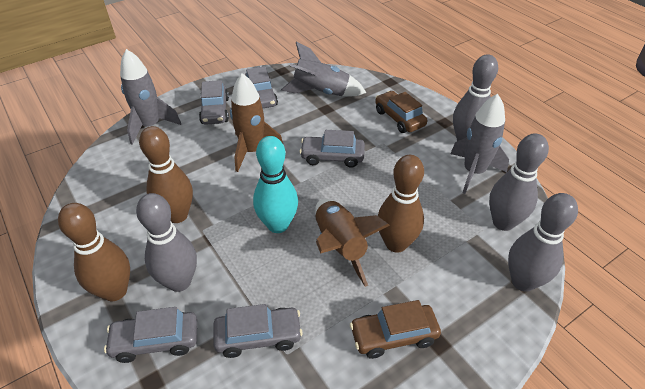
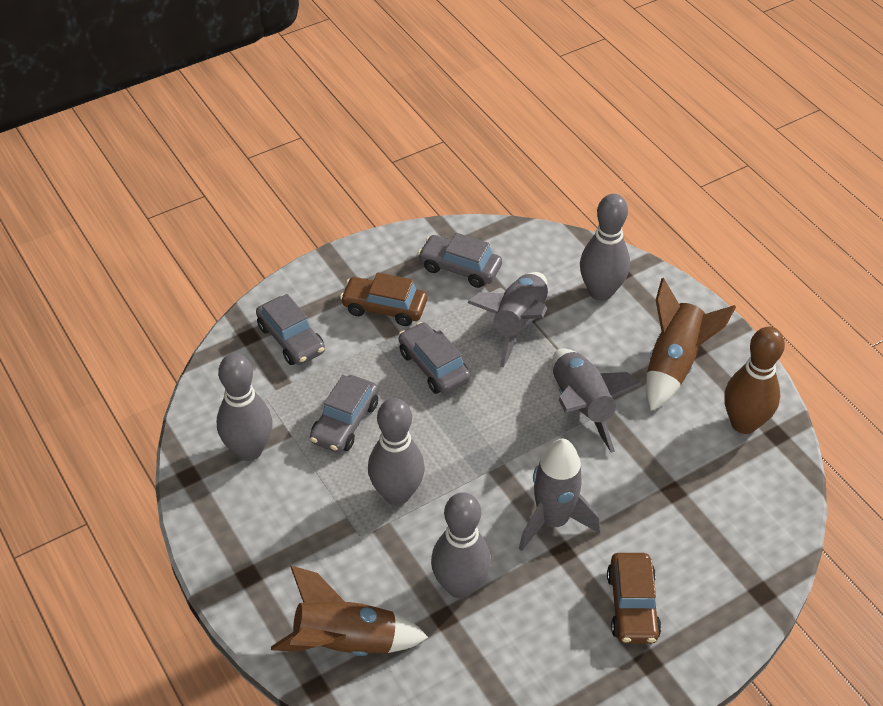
brown bowling pin: 3 -> 1
grey car: 5 -> 4
turquoise bowling pin: 1 -> 0

